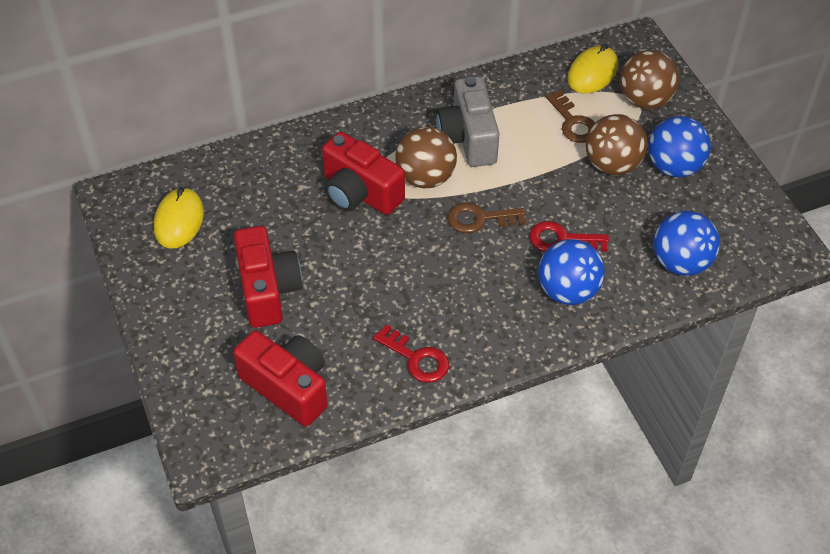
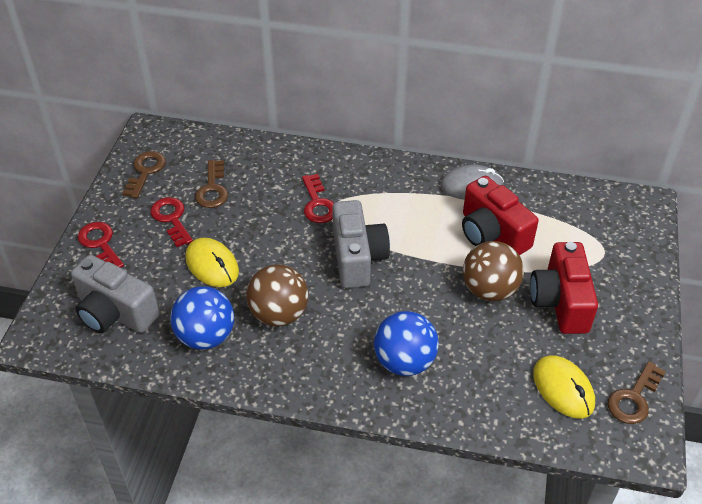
blue ball: 3 -> 2
brown ball: 3 -> 2
brown key: 2 -> 3
grey camera: 1 -> 2
grey mouse: 0 -> 1
red camera: 3 -> 2
red key: 2 -> 3

